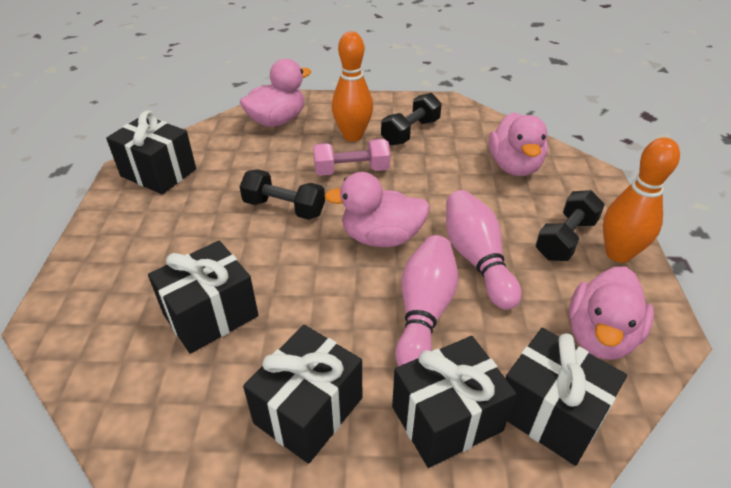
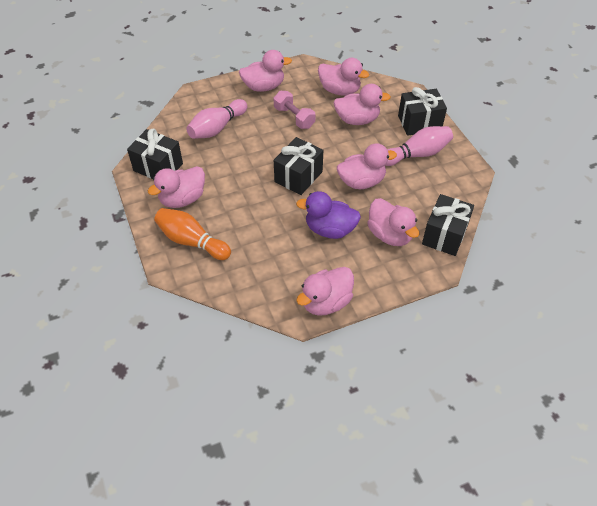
black dumbbell: 3 -> 0
black gift: 5 -> 4
orange bowling pin: 2 -> 1
pink duck: 4 -> 7
purple duck: 0 -> 1

